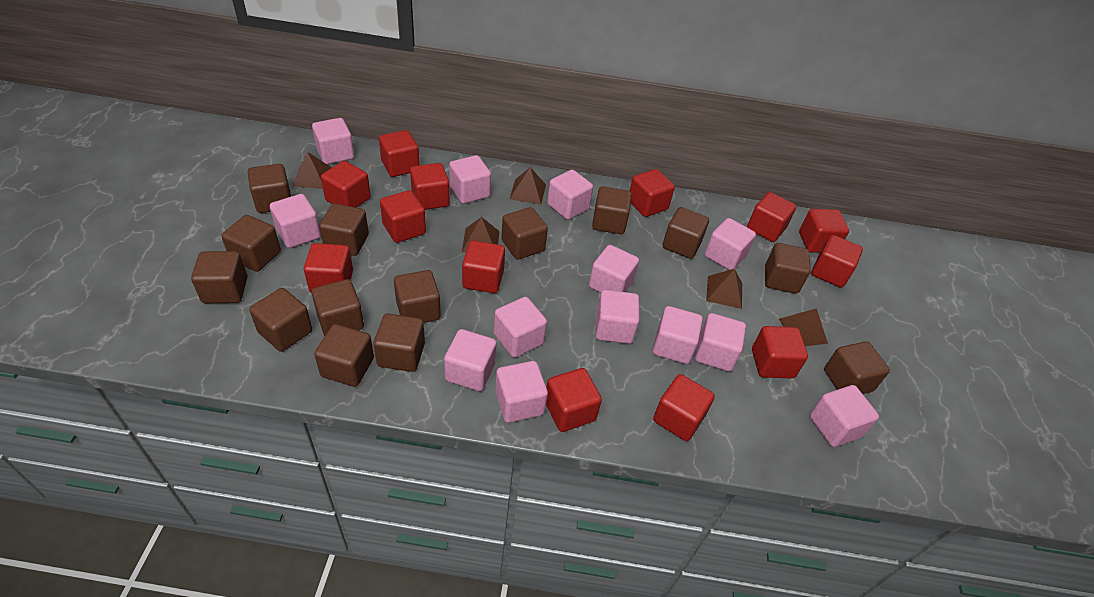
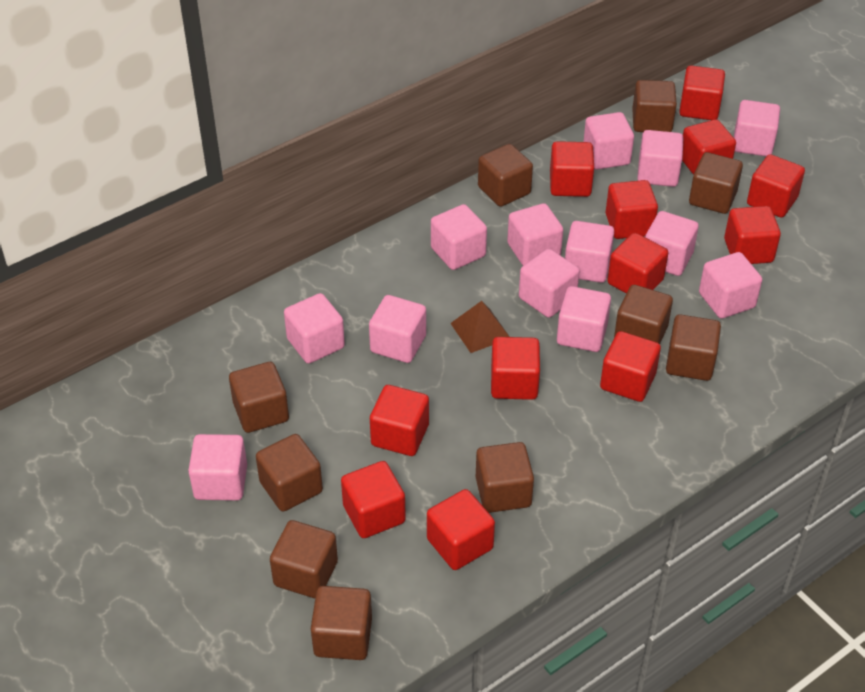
brown cube: 14 -> 10
brown pyramid: 5 -> 1
red cube: 13 -> 12

